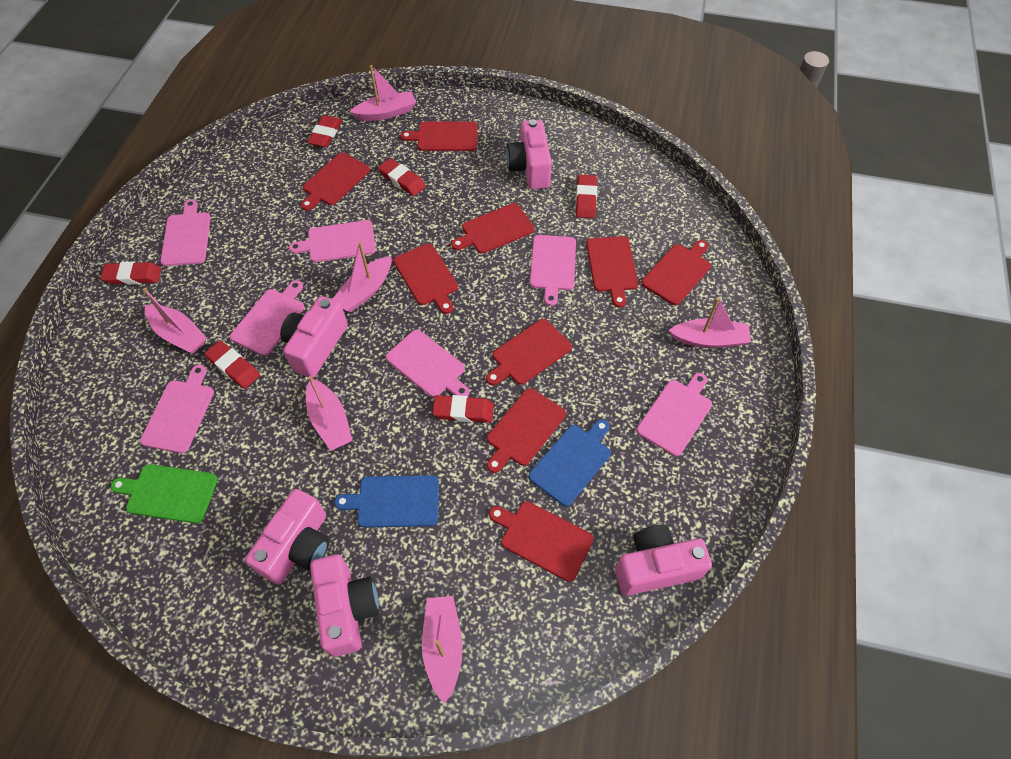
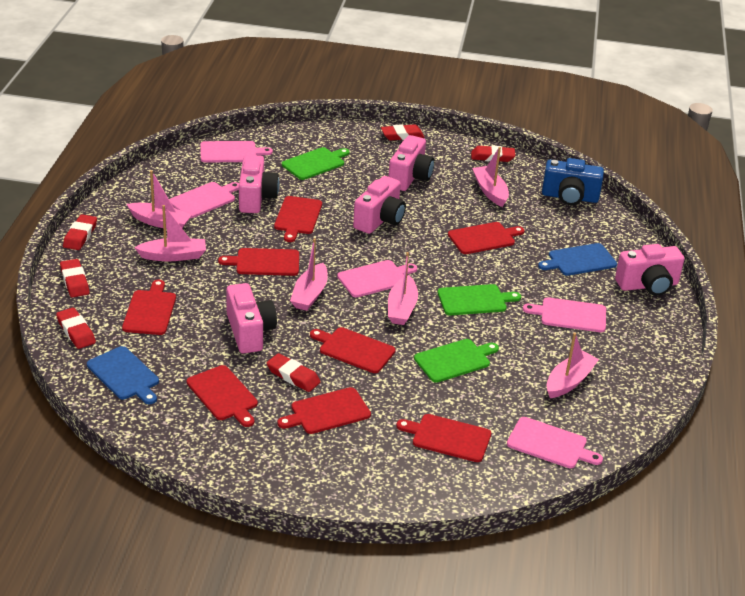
blue camera: 0 -> 1
green cutting board: 1 -> 3
pink cutting board: 7 -> 5
red cutting board: 9 -> 8

